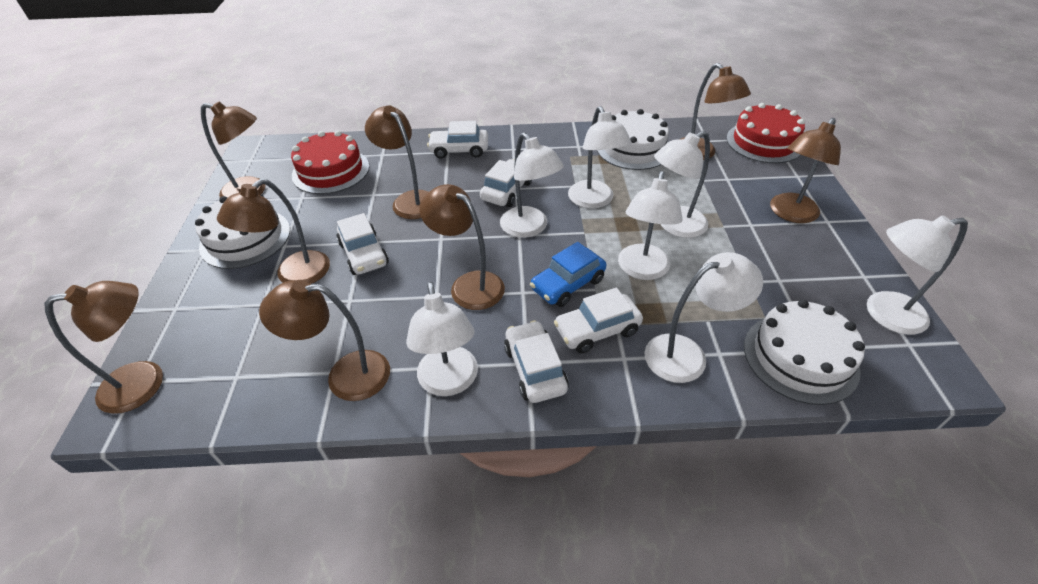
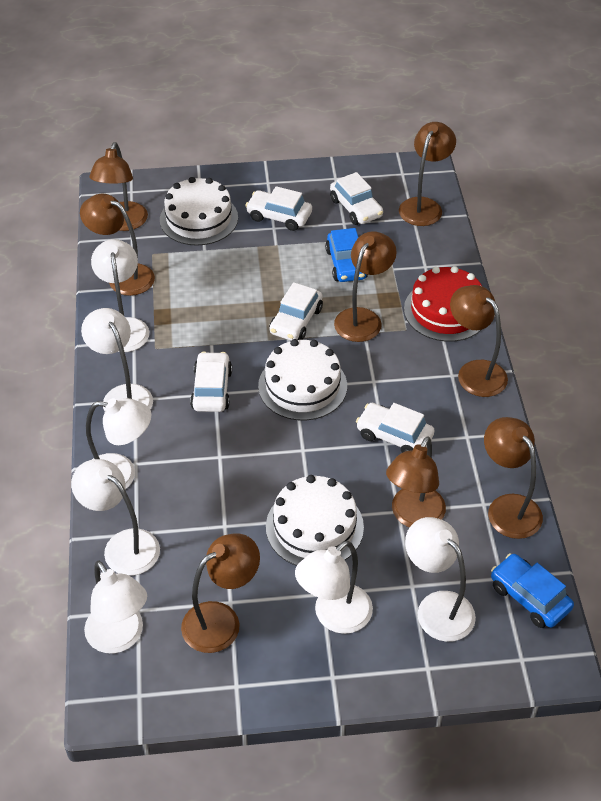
blue car: 1 -> 2
red cake: 2 -> 1

